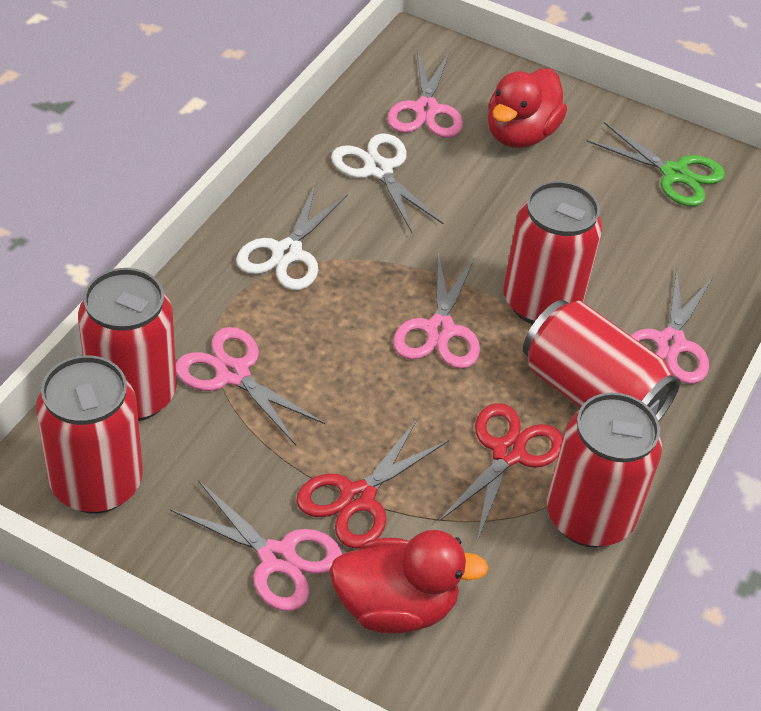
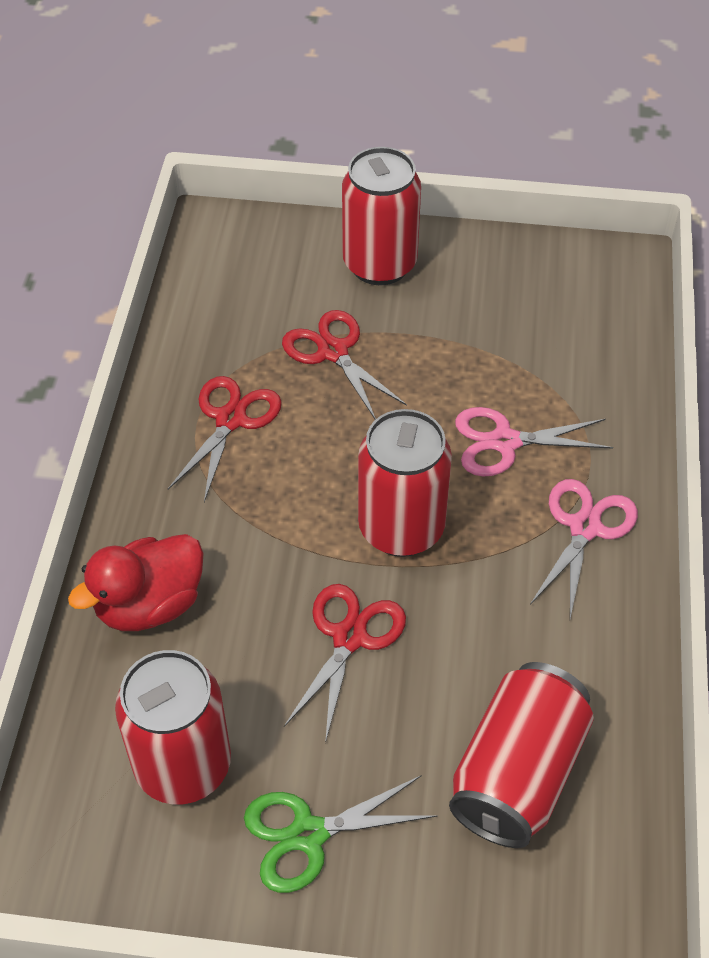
pink scissors: 5 -> 2
red can: 5 -> 4
red duck: 2 -> 1
red scissors: 2 -> 3
white scissors: 2 -> 0

